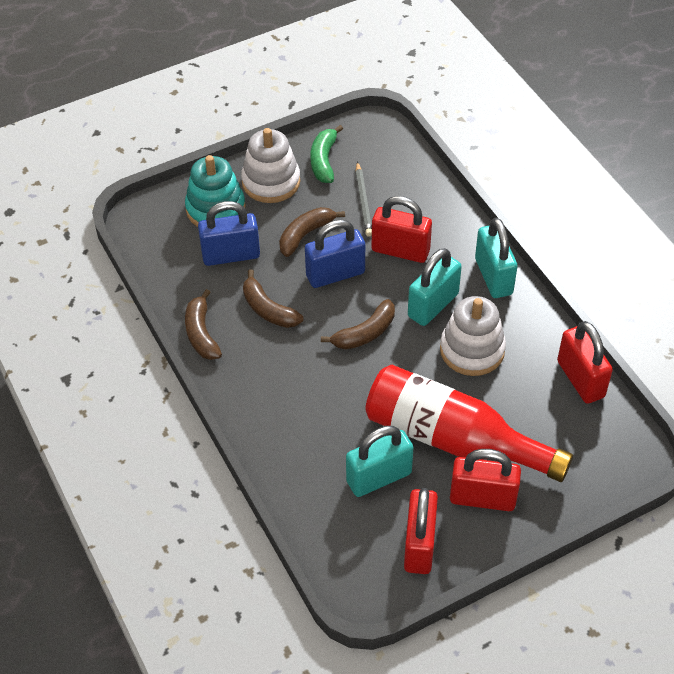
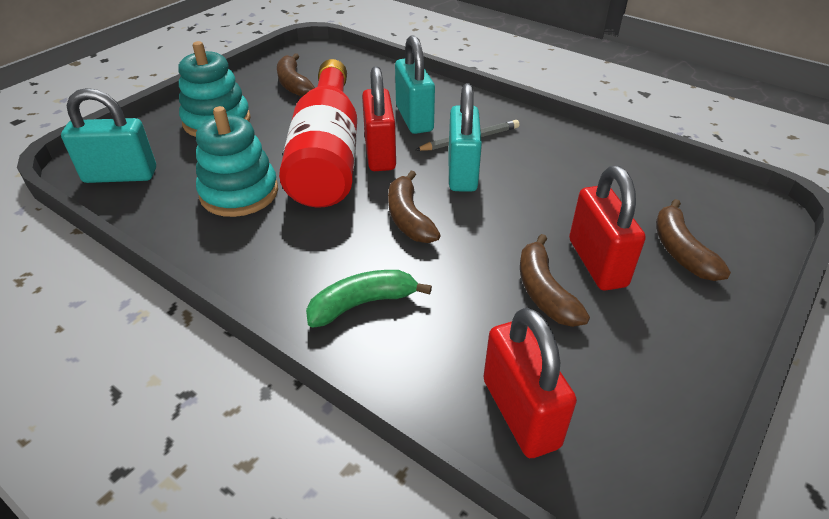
blue padlock: 2 -> 0
red padlock: 4 -> 3
turquoise stacking toy: 1 -> 2
white stacking toy: 2 -> 0

